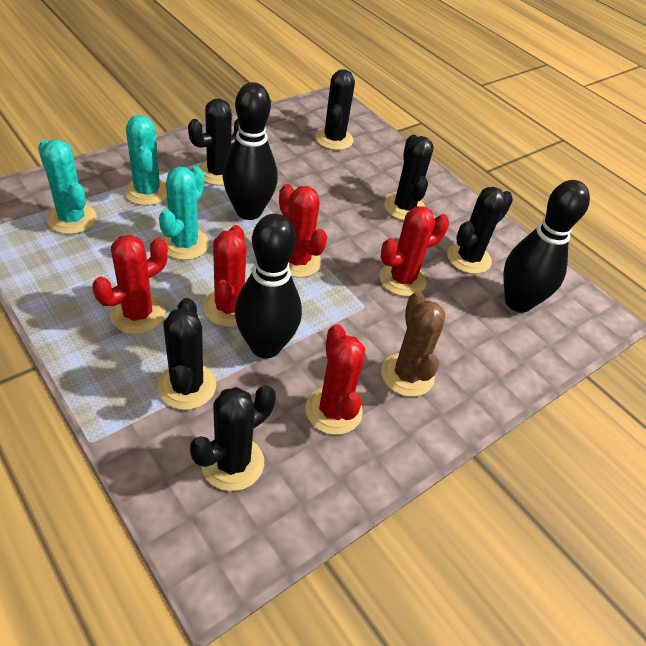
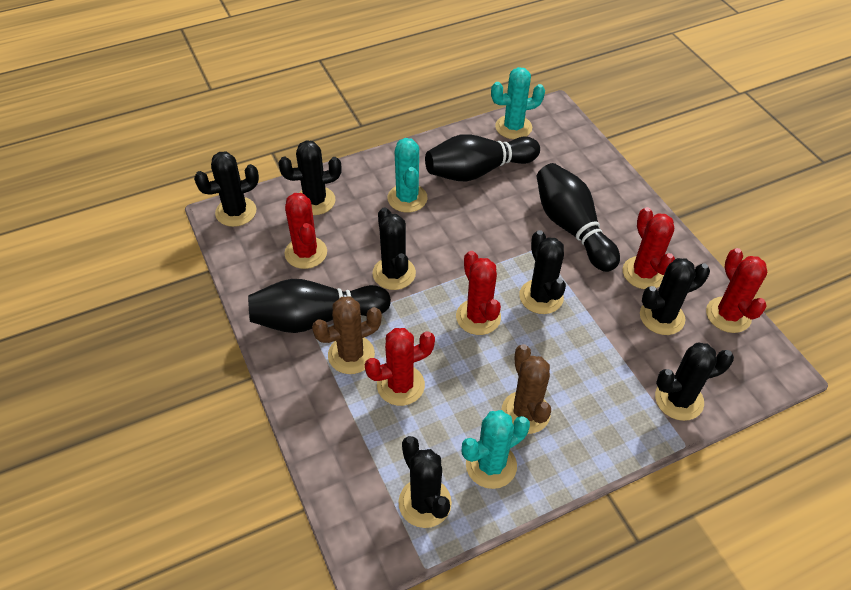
black cactus: 6 -> 7
brown cactus: 1 -> 2

